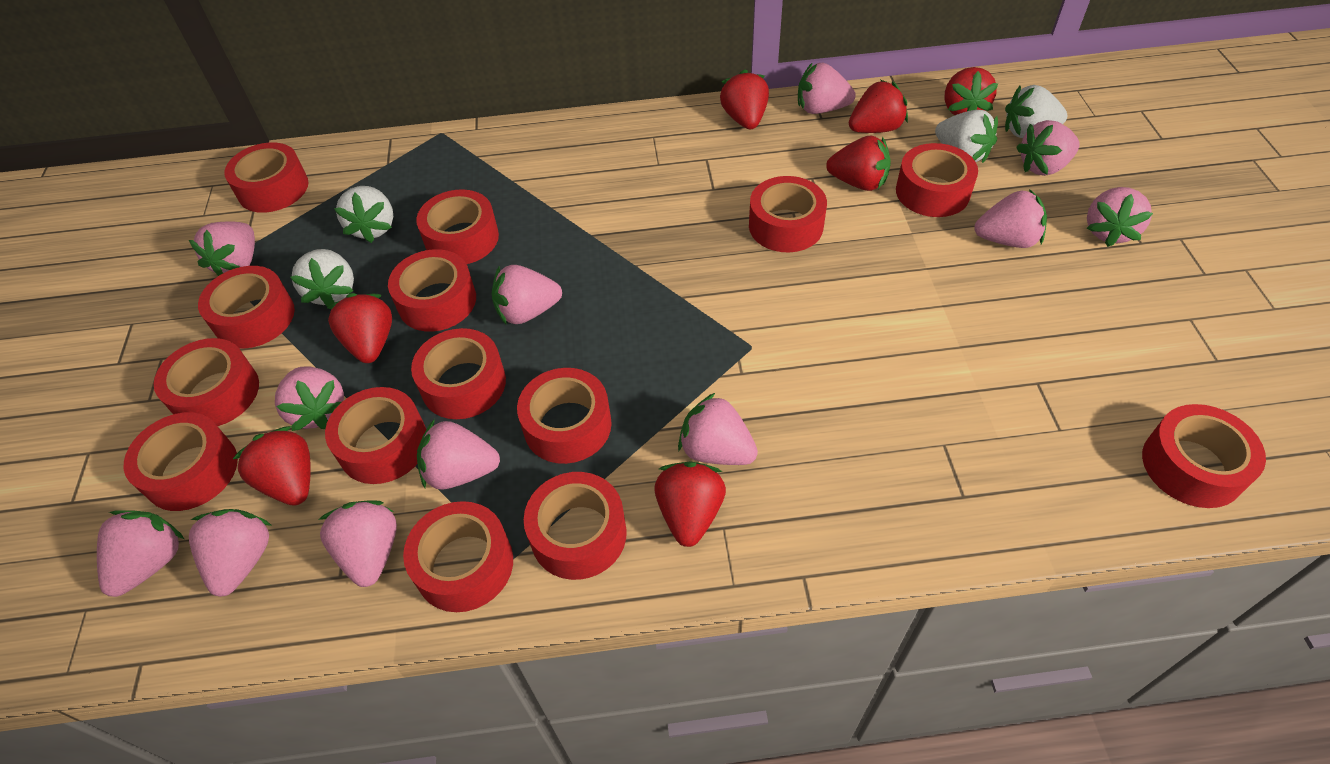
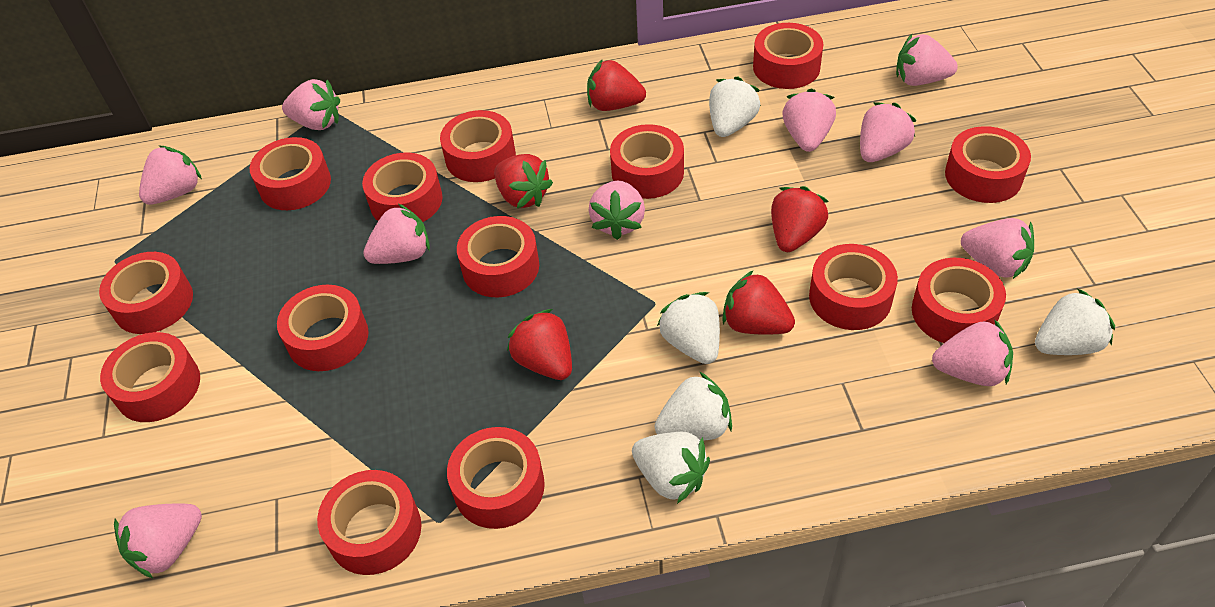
pink strawberry: 12 -> 10
red strawberry: 7 -> 5
white strawberry: 4 -> 5

